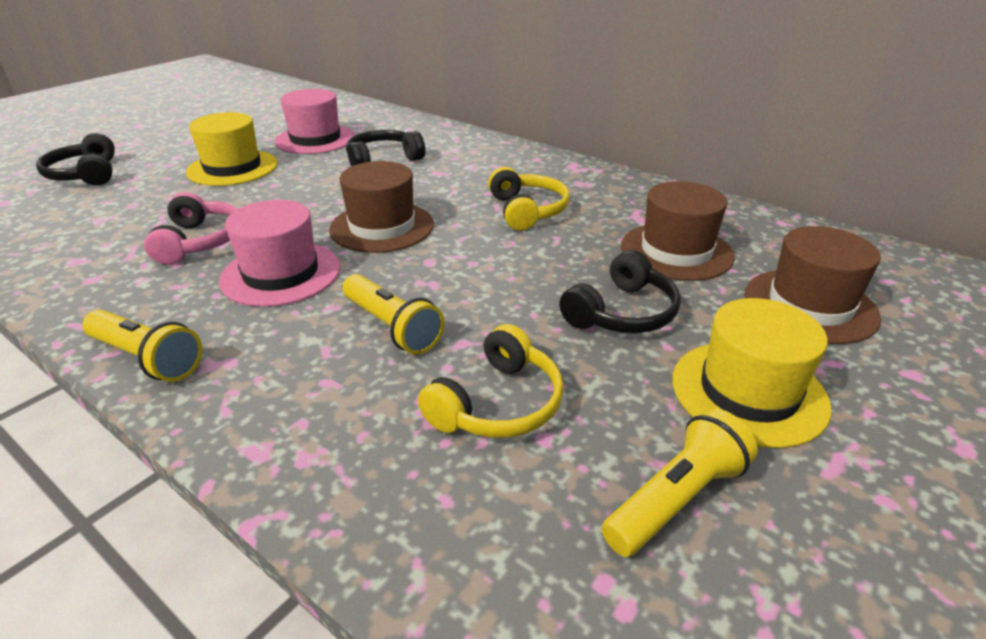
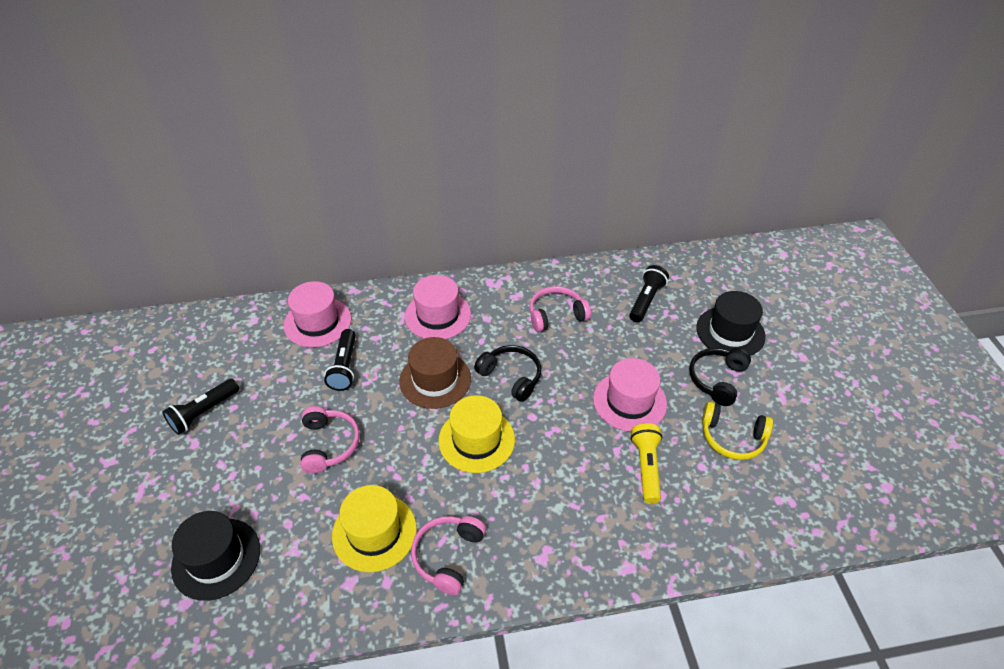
black flashlight: 0 -> 3
black hat: 0 -> 2
black headphones: 3 -> 2
brown hat: 3 -> 1
pink hat: 2 -> 3
pink headphones: 1 -> 3
yellow flashlight: 3 -> 1
yellow headphones: 2 -> 1

